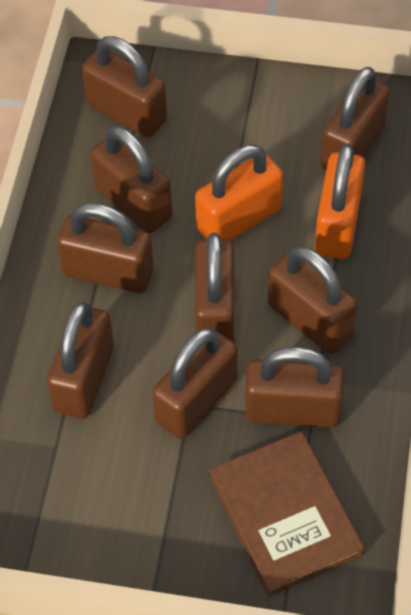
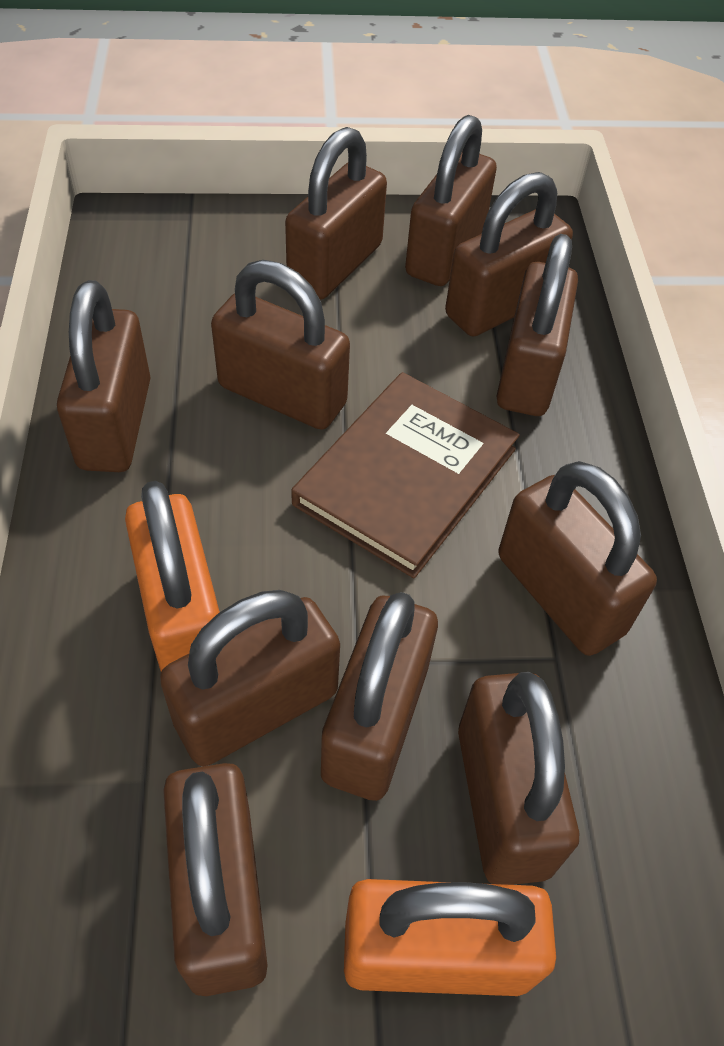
brown padlock: 9 -> 11

